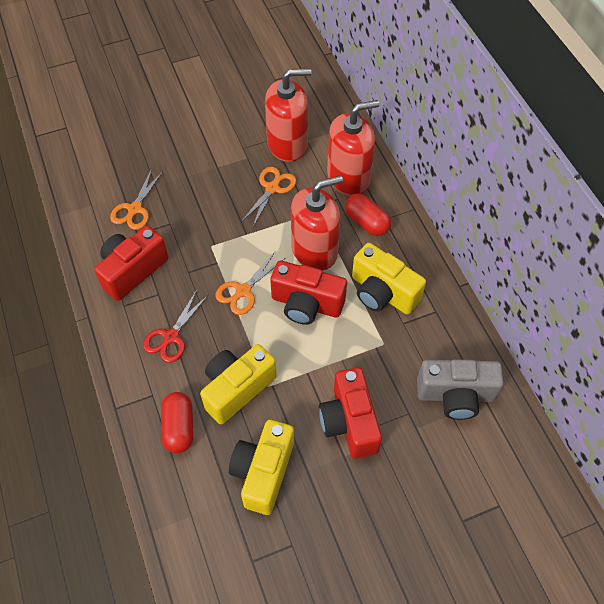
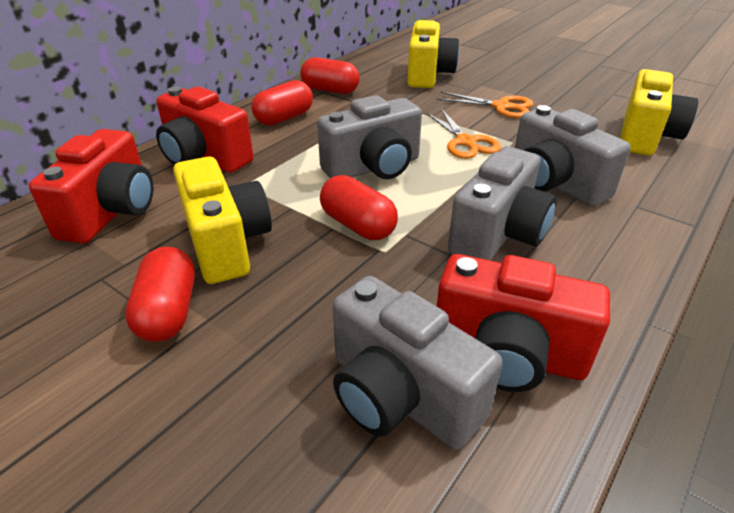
grey camera: 1 -> 4
orange scissors: 3 -> 2
red capsule: 2 -> 4
red scissors: 1 -> 0
red soap dispenser: 3 -> 0

